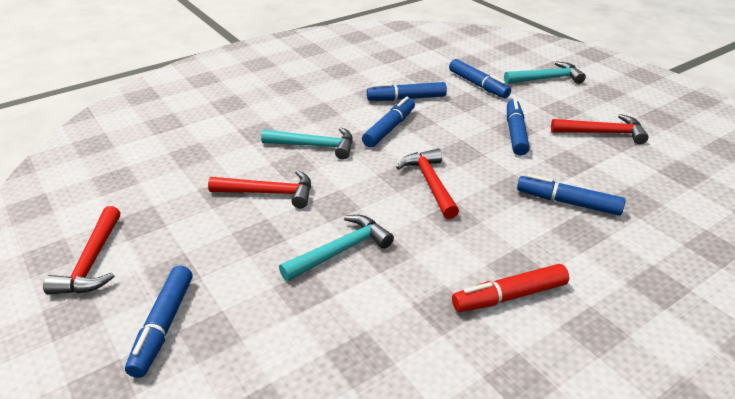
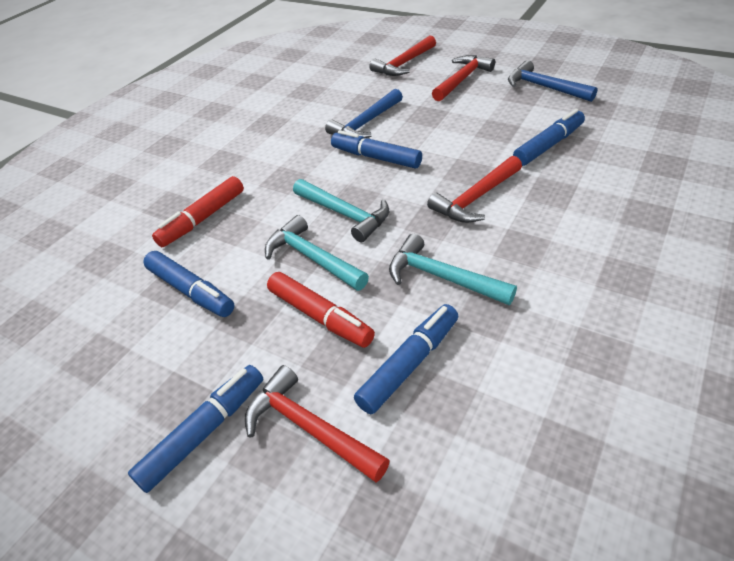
blue hammer: 0 -> 2
blue marker: 6 -> 5
red marker: 1 -> 2

